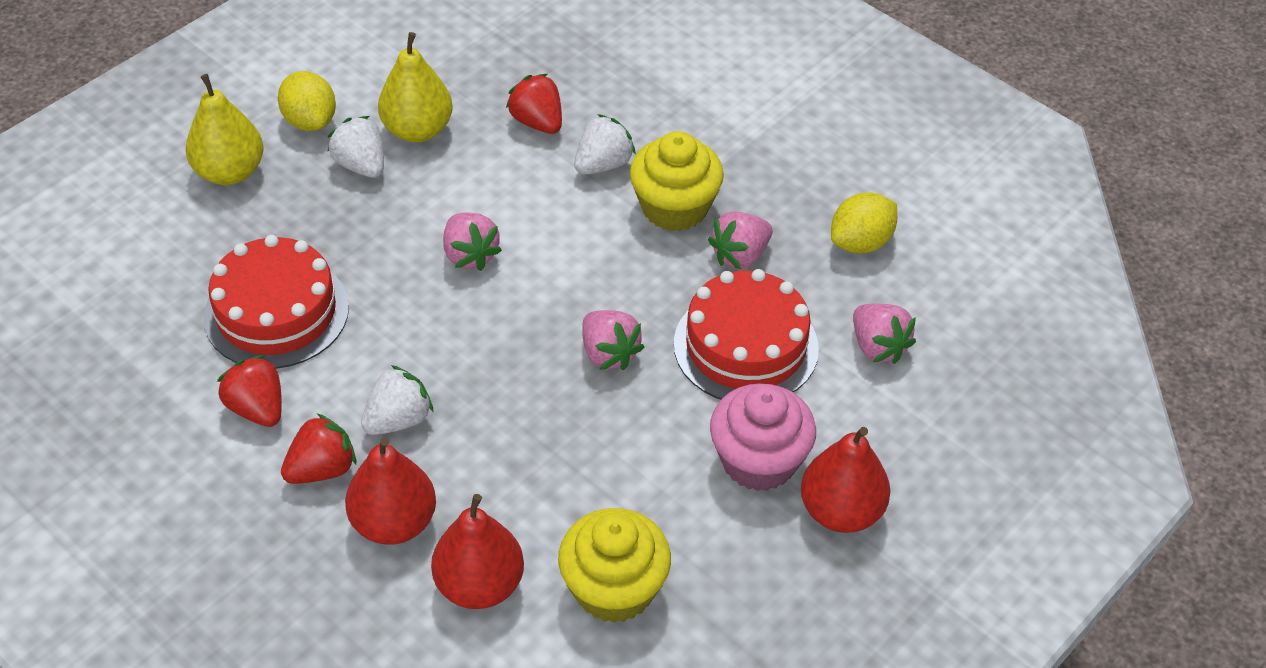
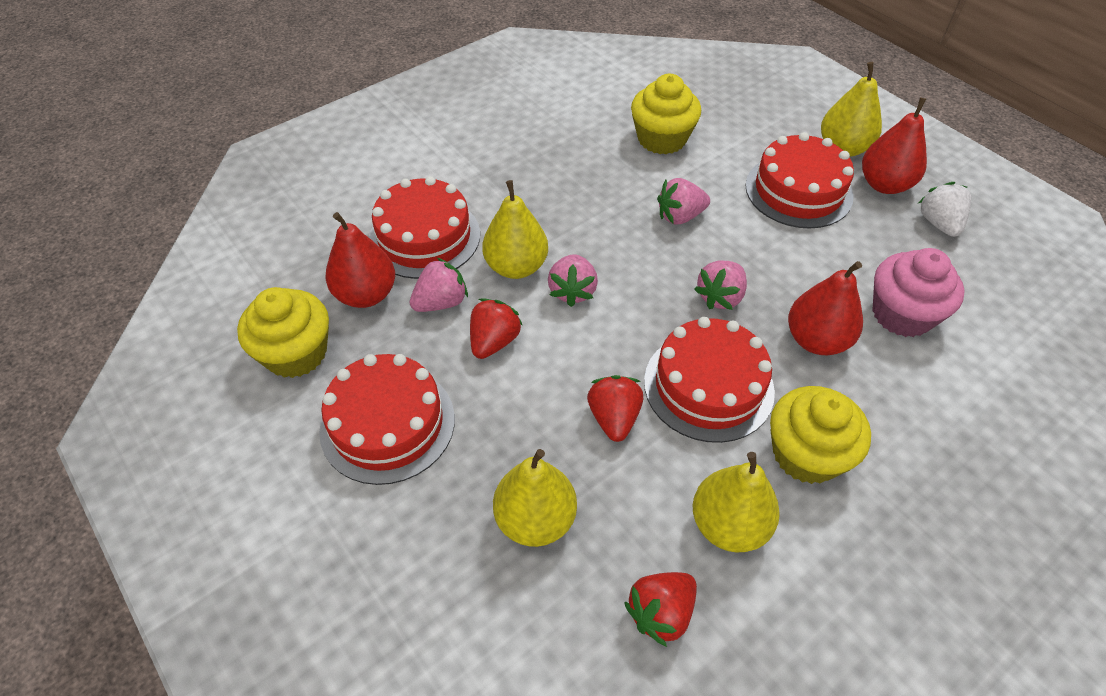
red cake: 2 -> 4
white strawberry: 3 -> 1
yellow cupcake: 2 -> 3
yellow lemon: 2 -> 0
yellow pear: 2 -> 4

